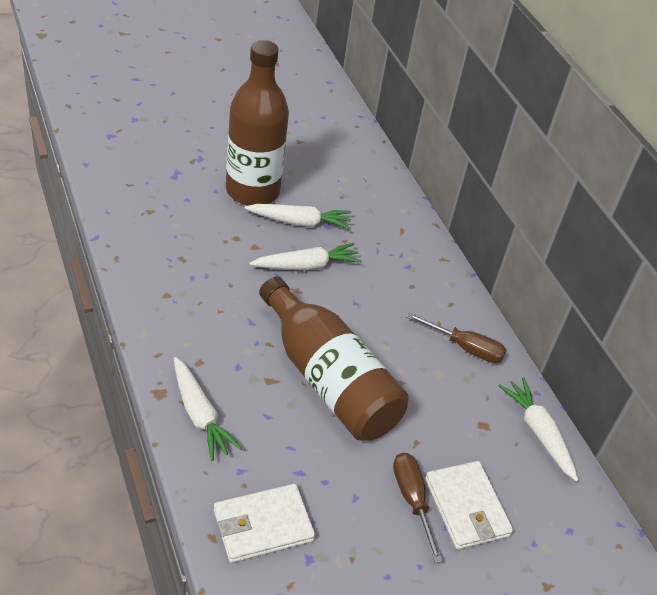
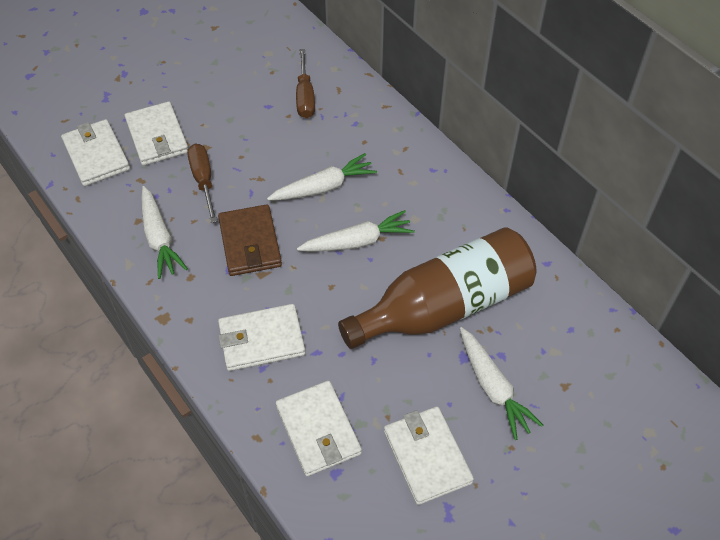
brown bottle: 2 -> 1
brown wallet: 0 -> 1
white wallet: 2 -> 5

